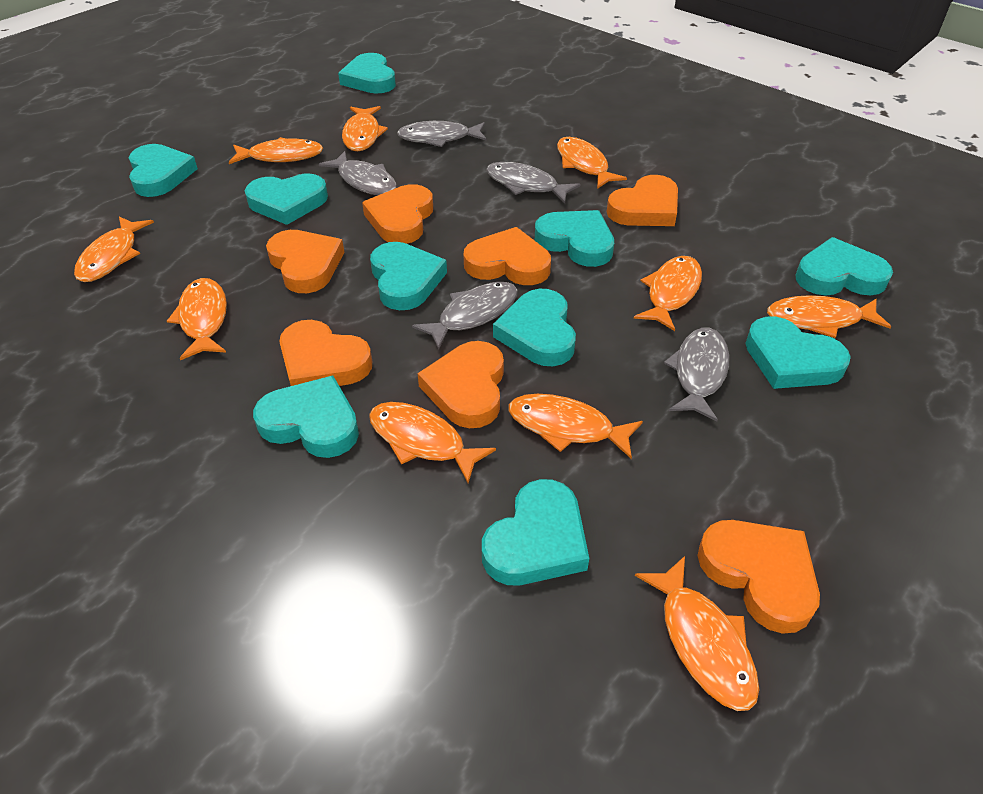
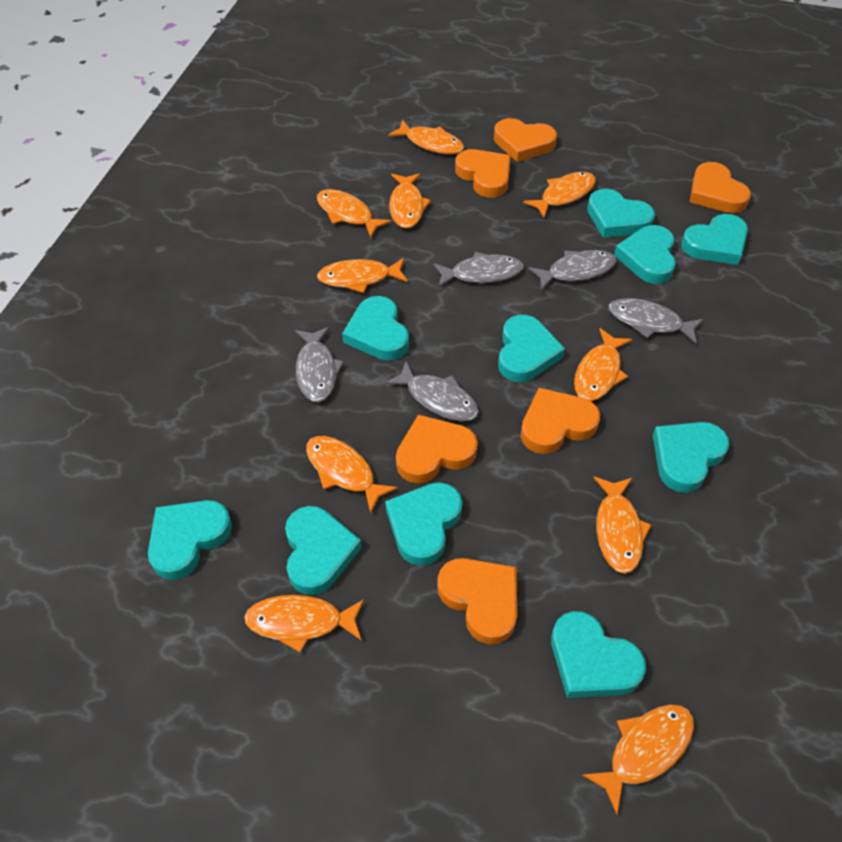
orange heart: 7 -> 6

